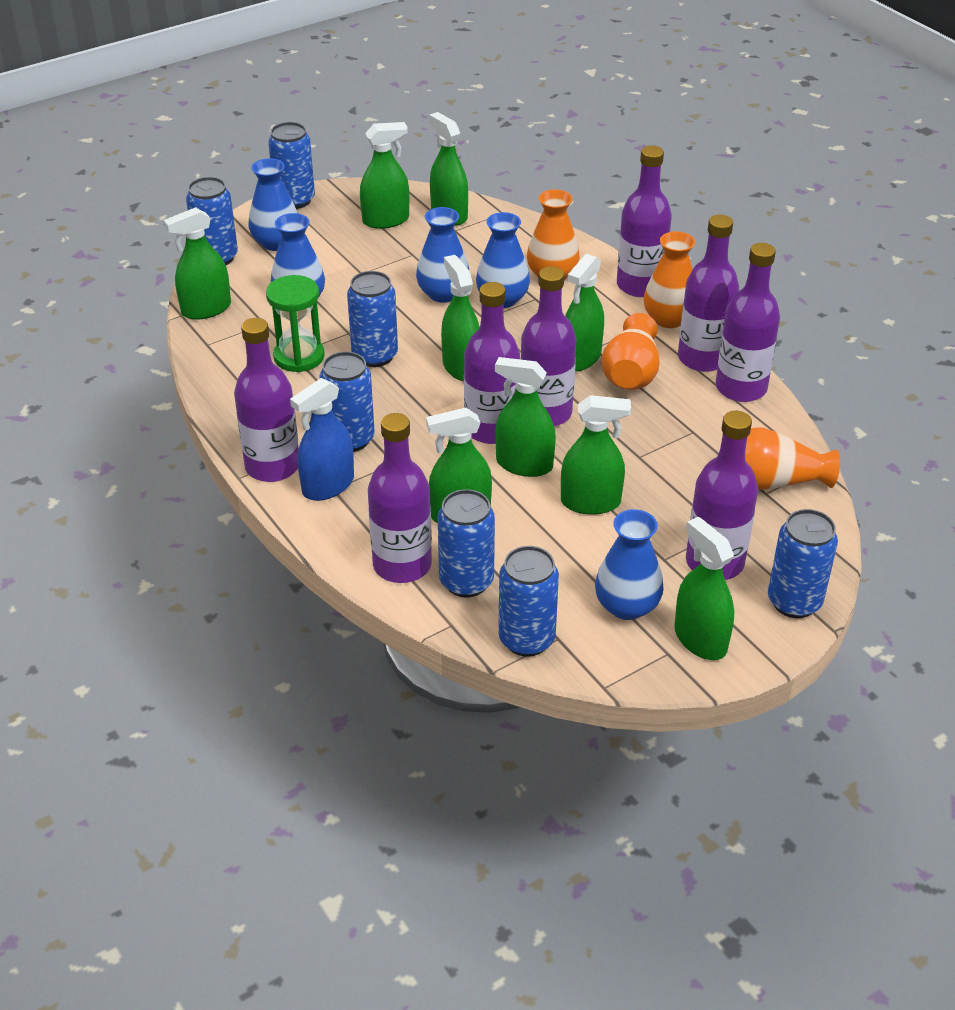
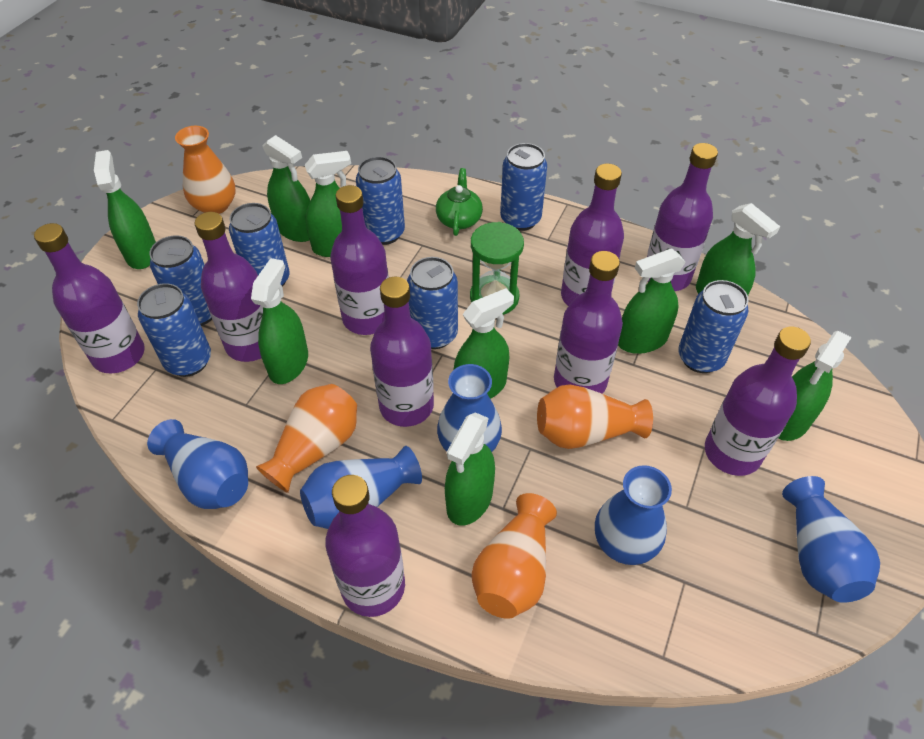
blue spray bottle: 1 -> 0
green teapot: 0 -> 1
purple bottle: 8 -> 9

